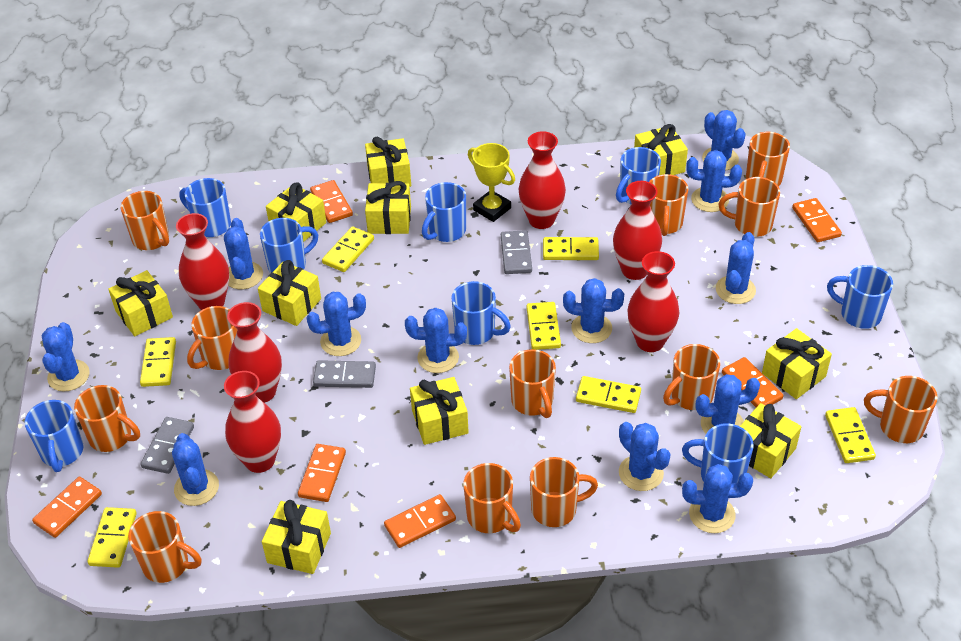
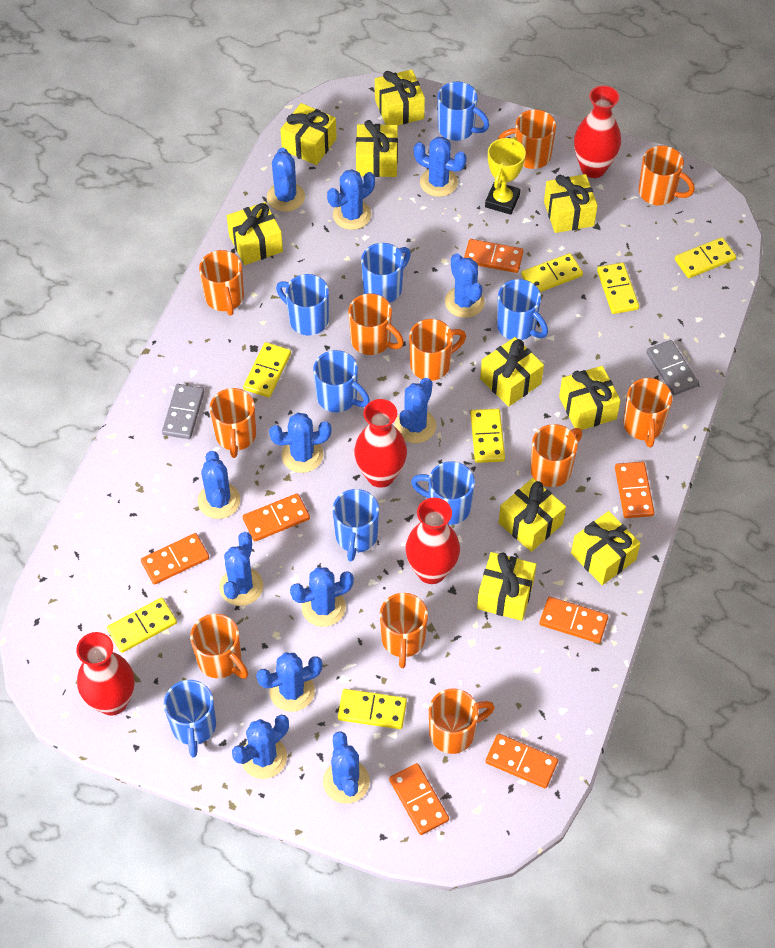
grey domino: 3 -> 2
orange domino: 6 -> 7
orange mug: 12 -> 11
red vase: 6 -> 4

